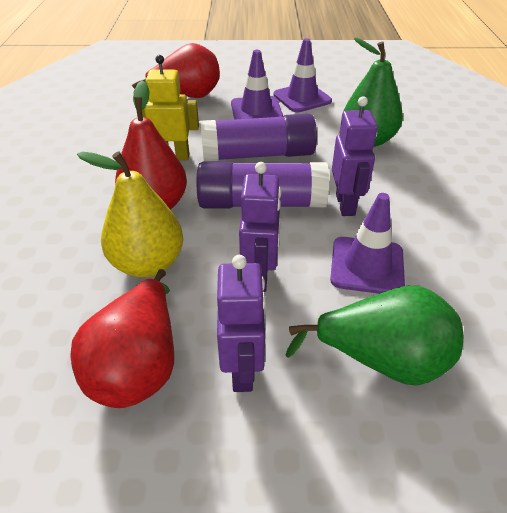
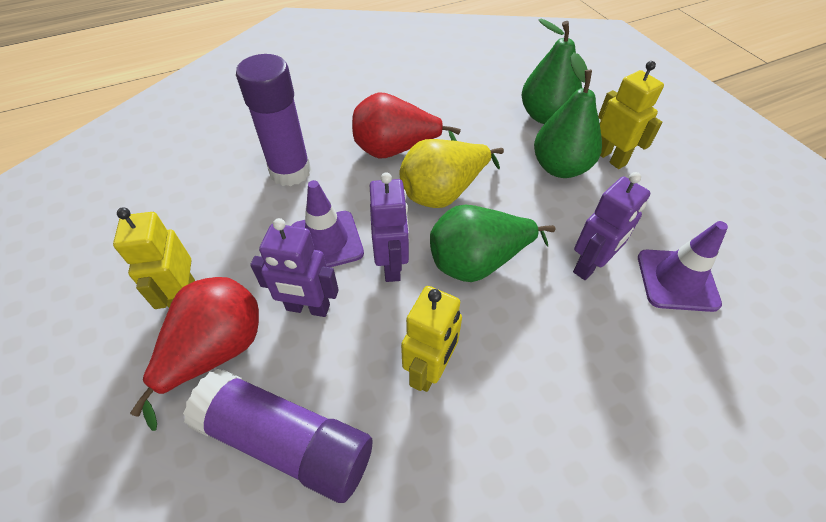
green pear: 2 -> 3
purple traffic cone: 3 -> 2
red pear: 3 -> 2
yellow robot: 1 -> 3

